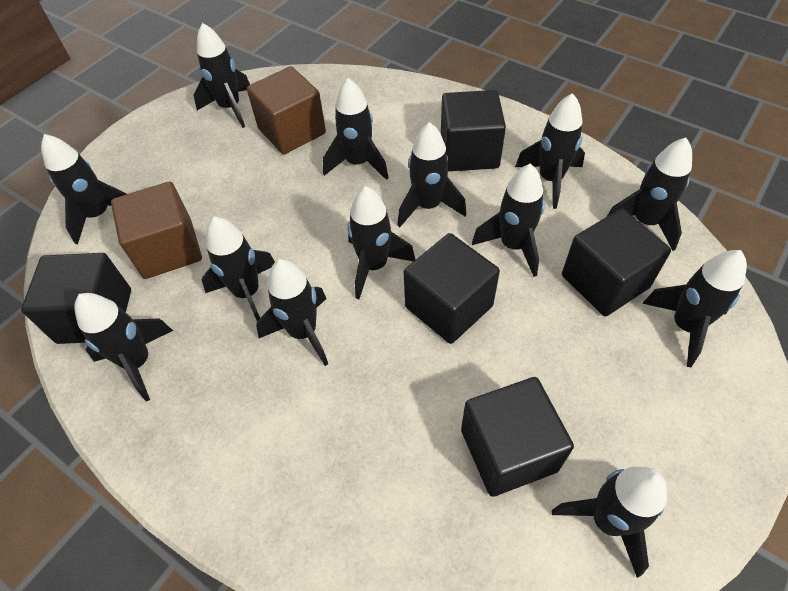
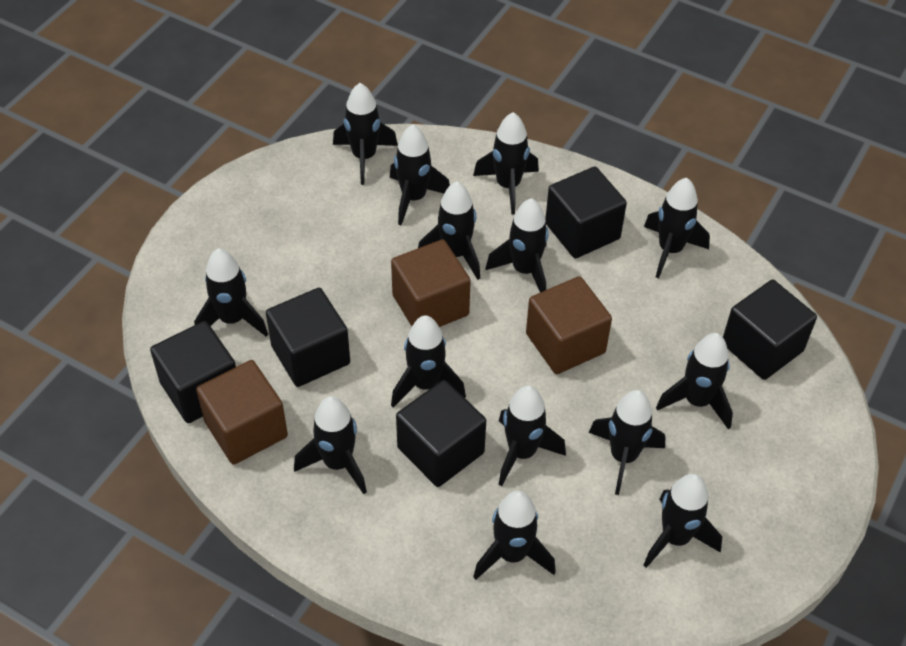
black rocket: 13 -> 14
brown cube: 2 -> 3

